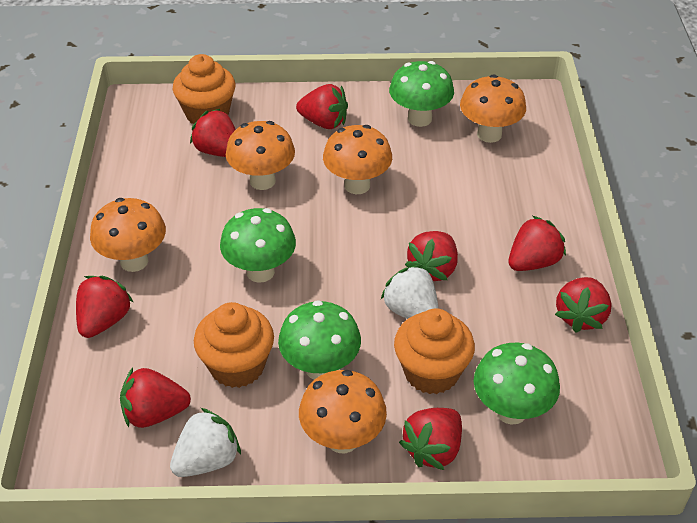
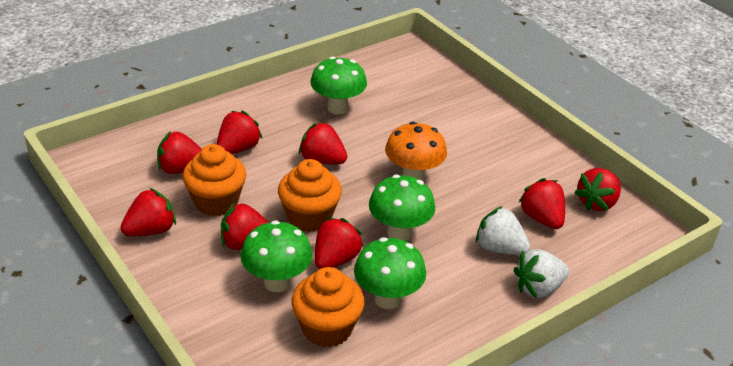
orange mushroom: 5 -> 1

